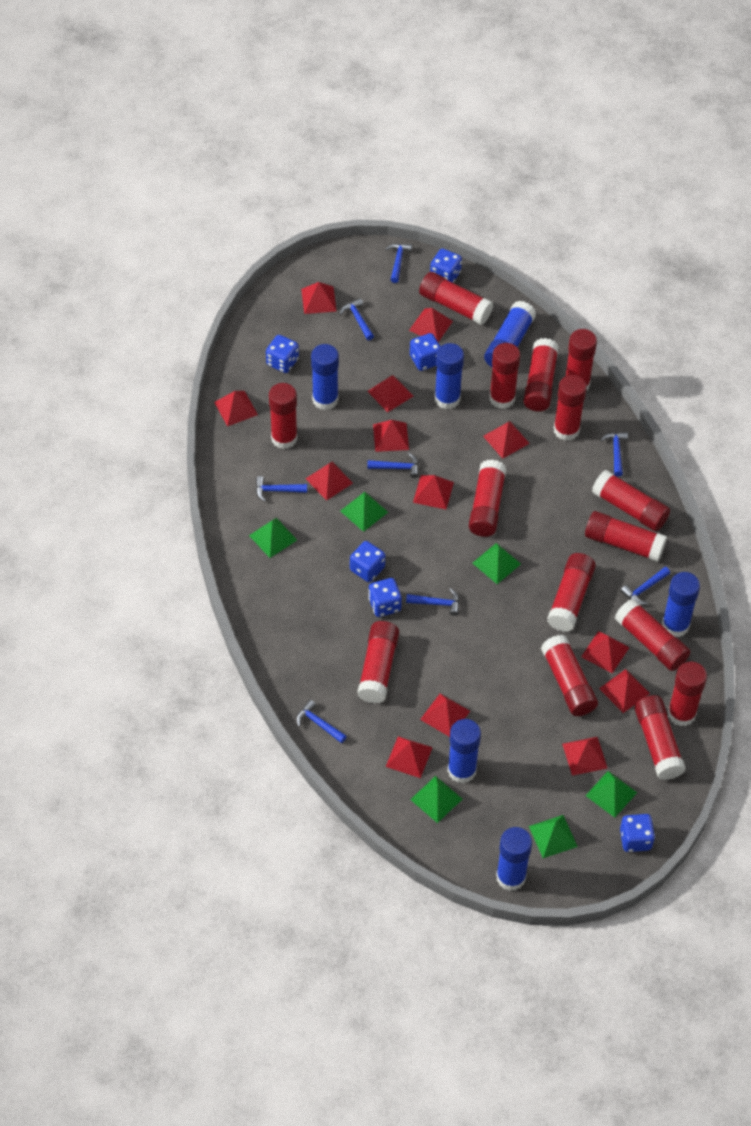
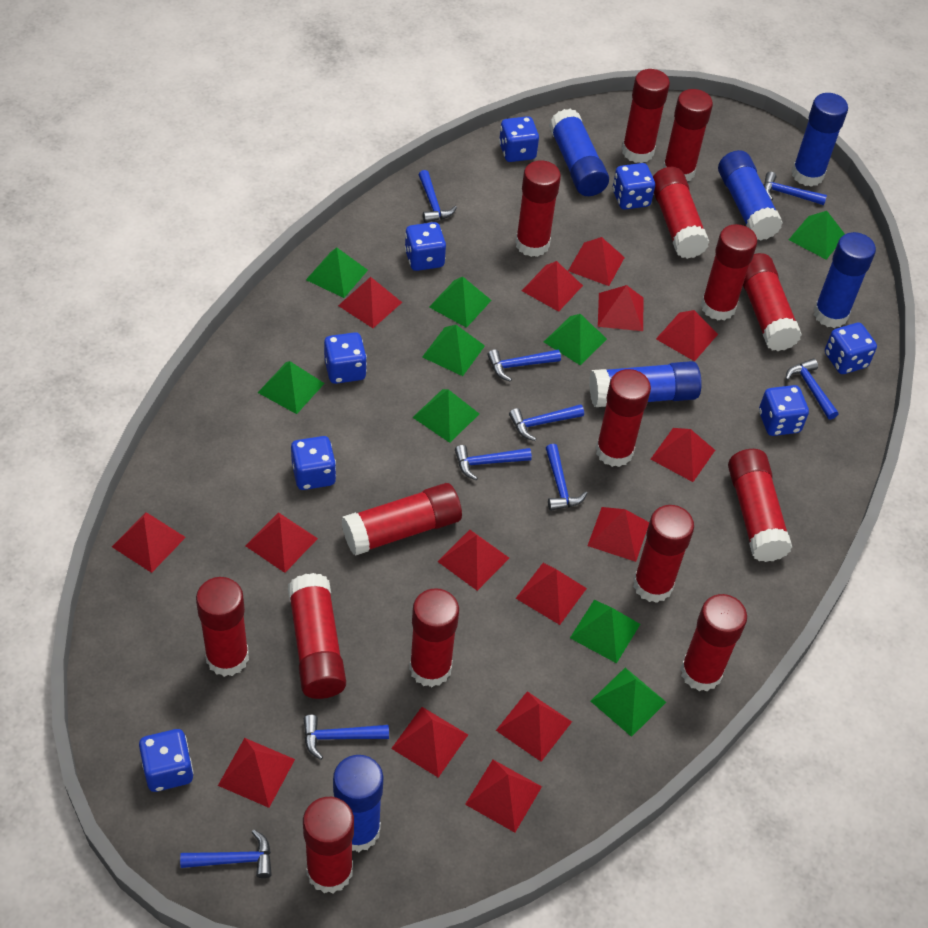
blue dice: 6 -> 8
blue hammer: 8 -> 9
green pyramid: 6 -> 9
red pyramid: 13 -> 15

